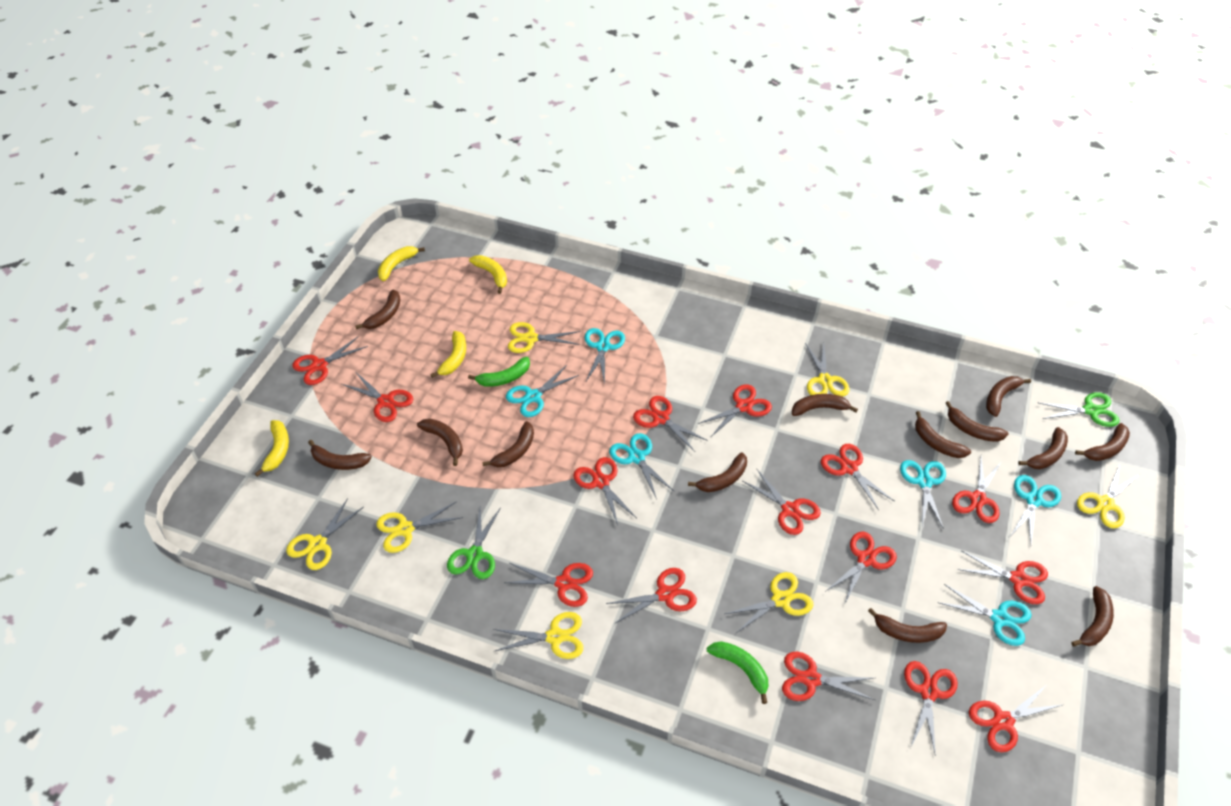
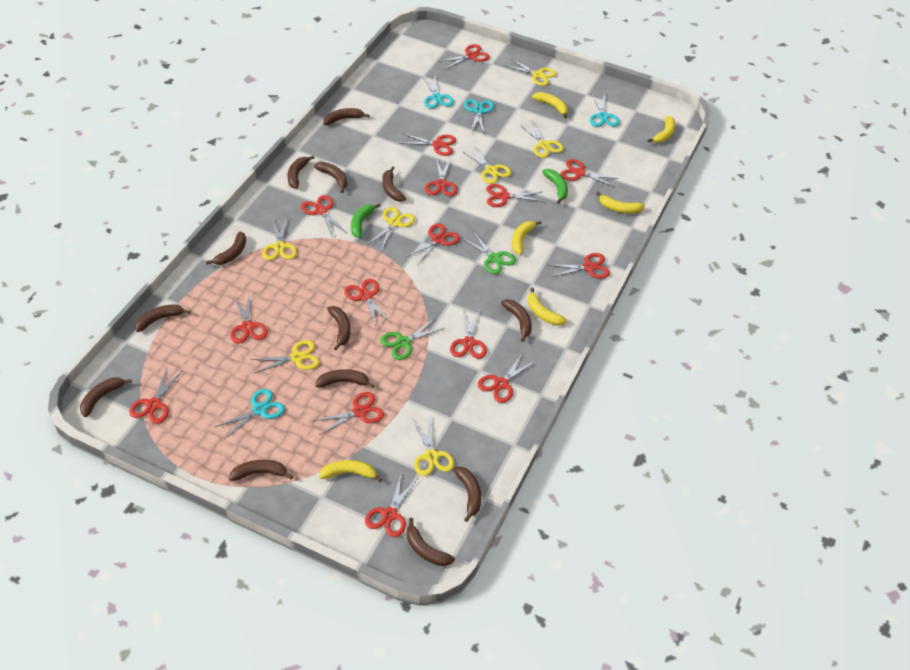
turquoise scissors: 6 -> 4
yellow banana: 4 -> 6

